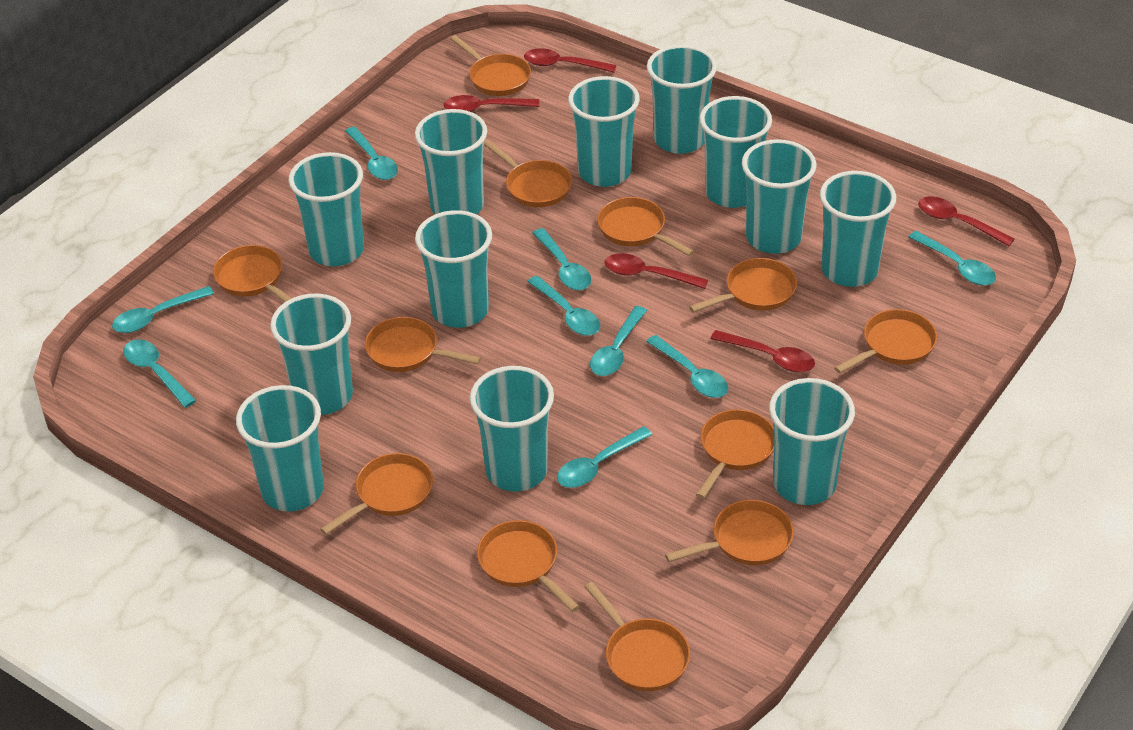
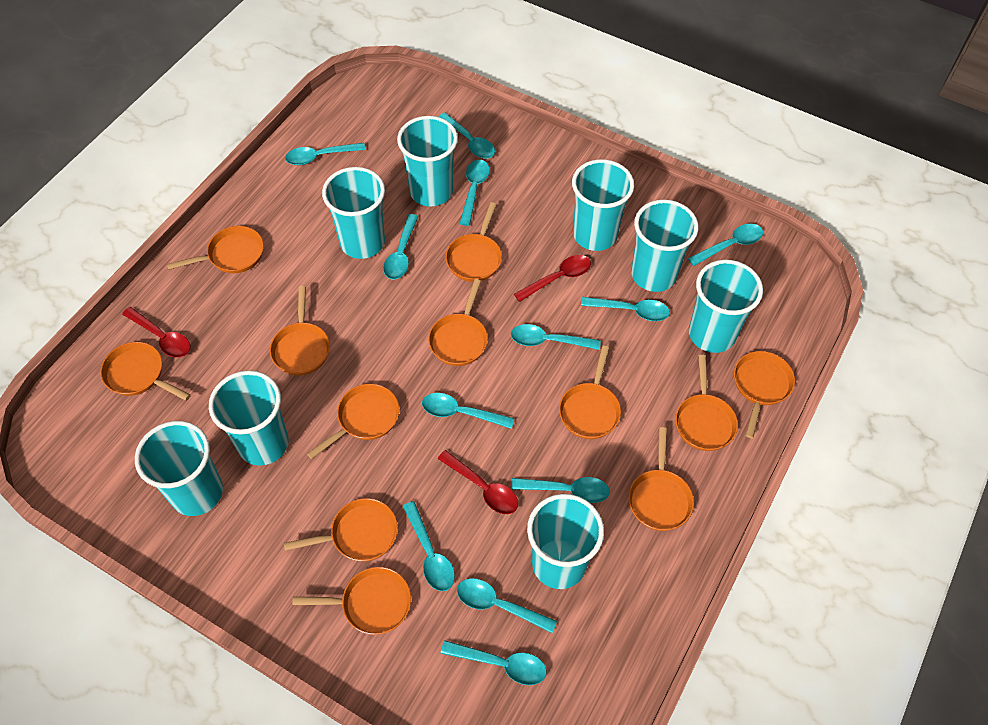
red spoon: 5 -> 3
turquoise cup: 12 -> 8
turquoise spoon: 9 -> 12

